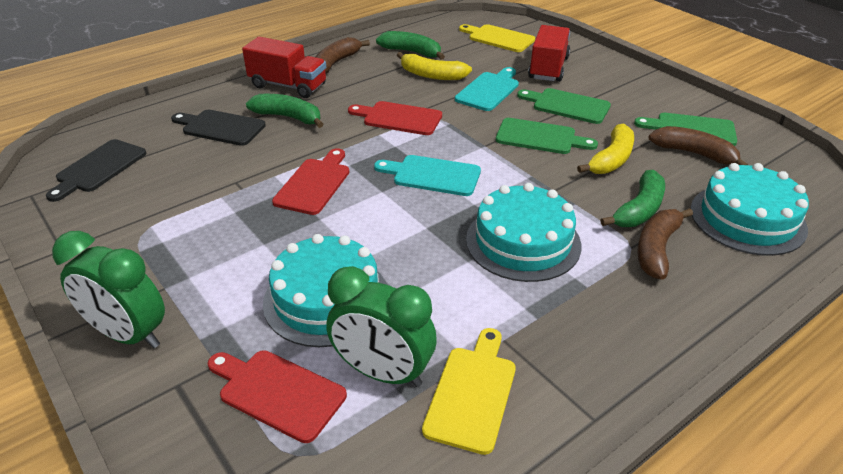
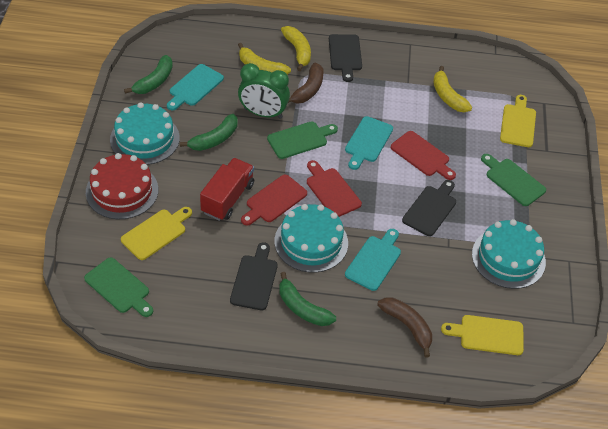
black cutting board: 2 -> 3
brown banana: 3 -> 2
green clock: 2 -> 1
red cake: 0 -> 1
red truck: 2 -> 1
turquoise cutting board: 2 -> 3
yellow banana: 2 -> 3
yellow cutting board: 2 -> 3

